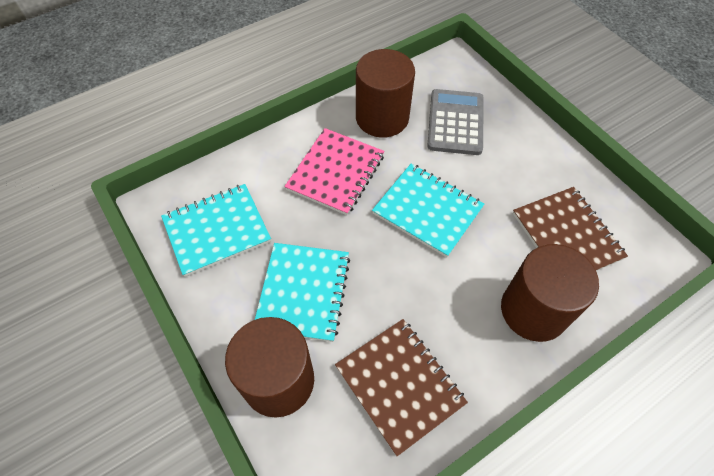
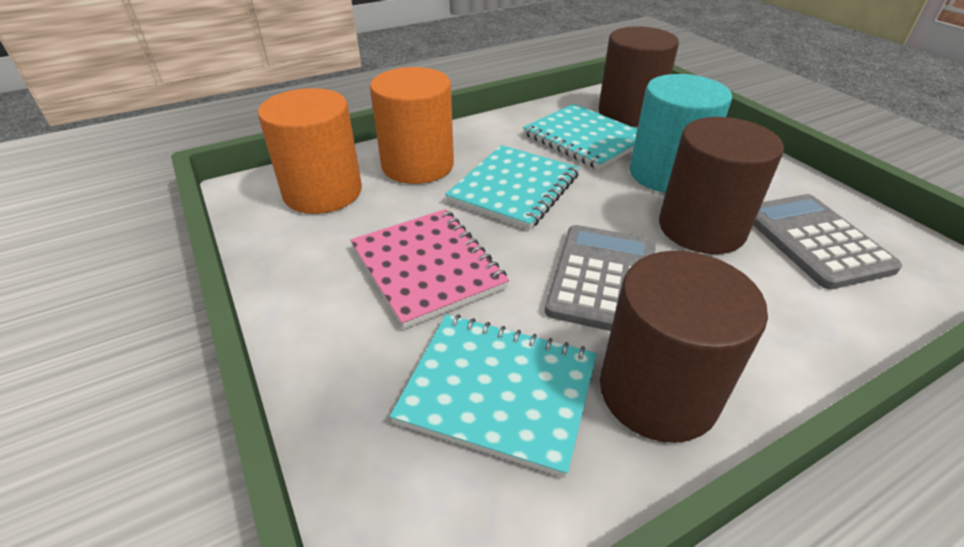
brown notebook: 2 -> 0
grey calculator: 1 -> 2
orange cylinder: 0 -> 2
turquoise cylinder: 0 -> 1

